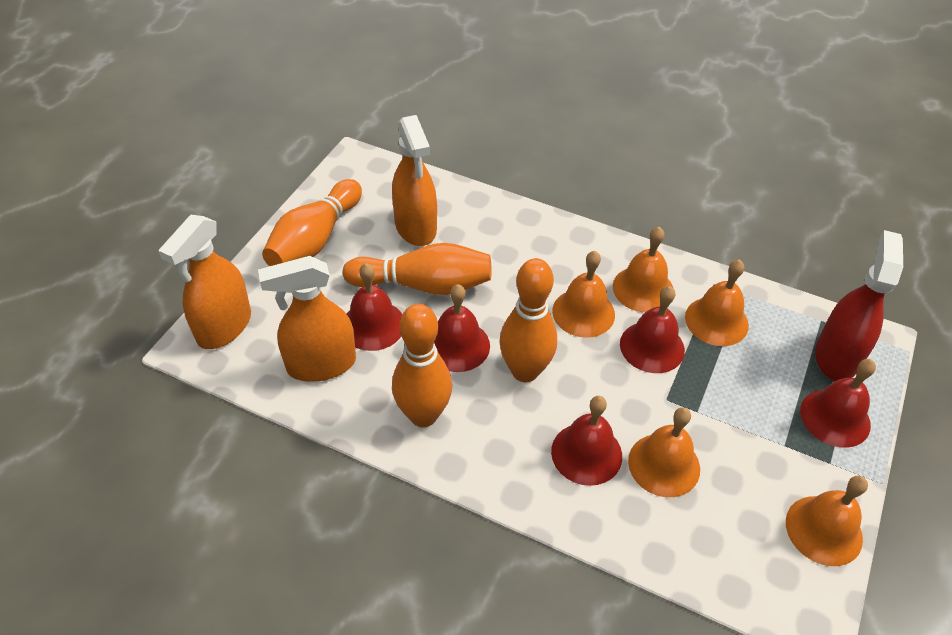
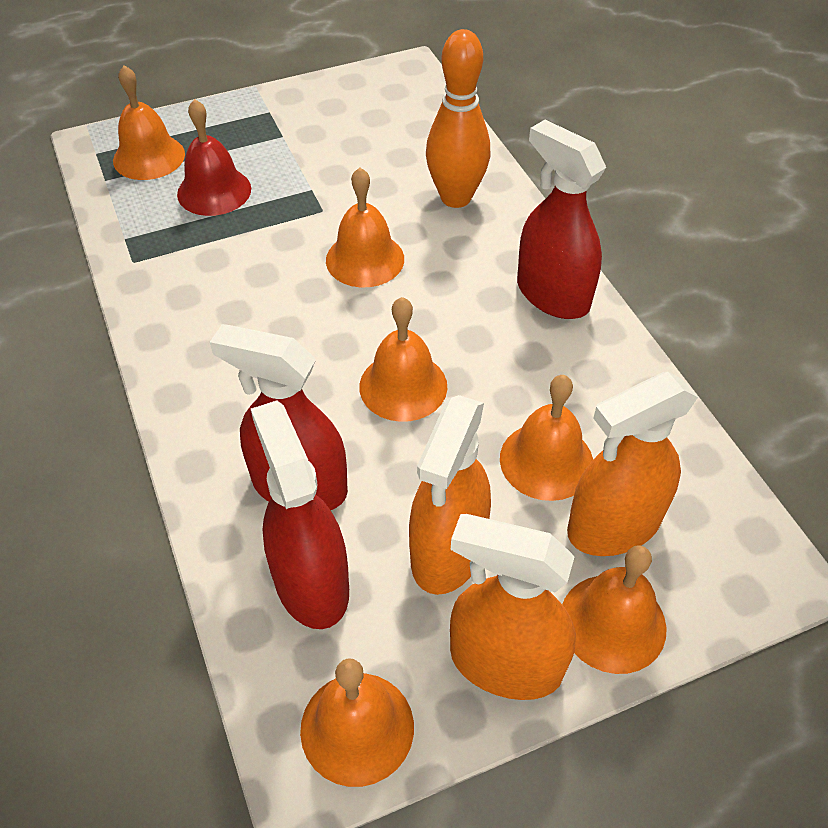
orange bell: 5 -> 6
orange bowling pin: 4 -> 1
red bell: 5 -> 1
red spray bottle: 1 -> 3

